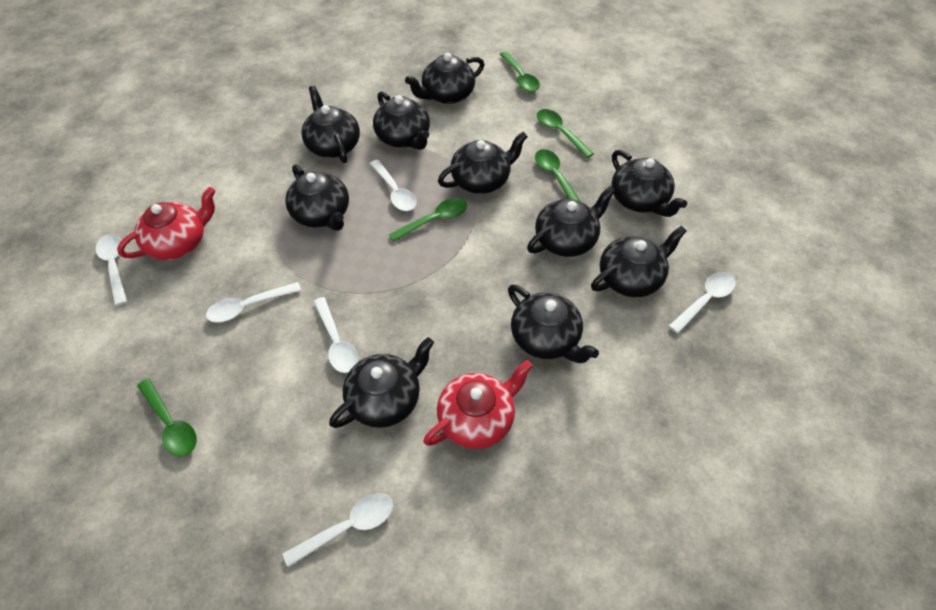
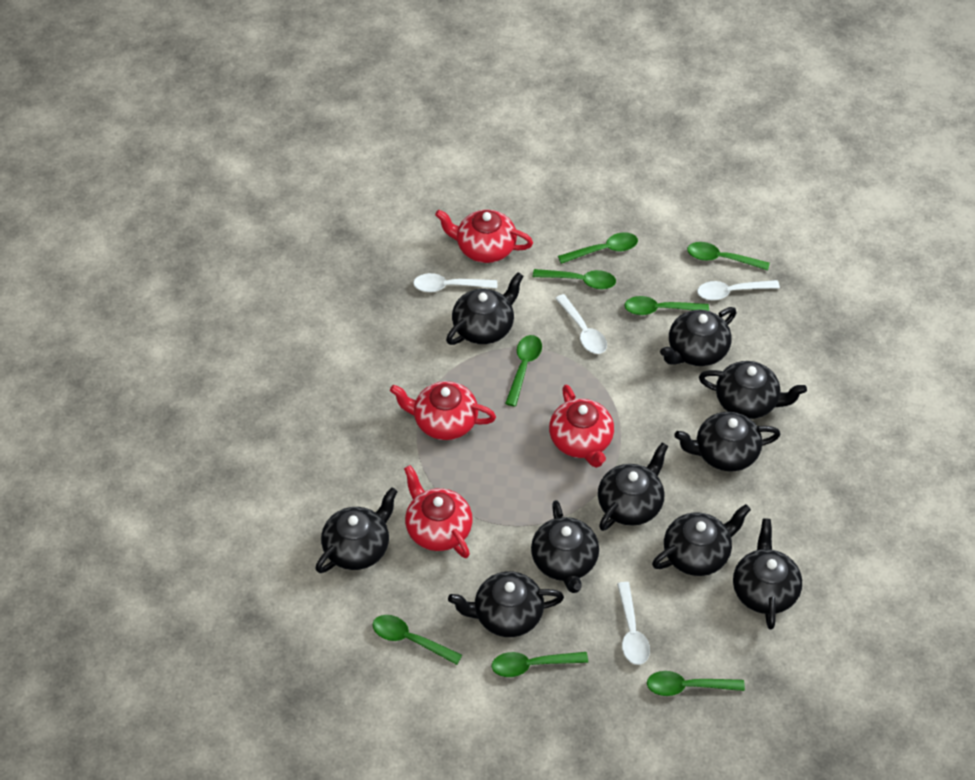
green spoon: 5 -> 8
red teapot: 2 -> 4
white spoon: 6 -> 4

